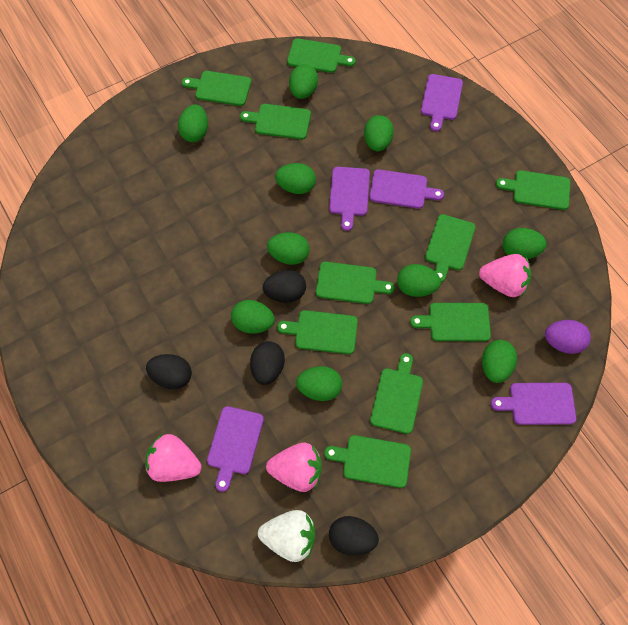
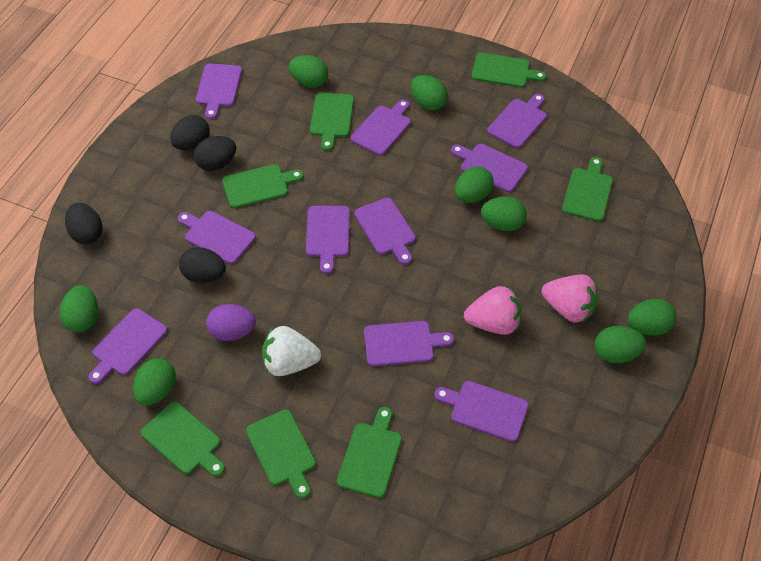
green cutting board: 10 -> 7
green egg: 10 -> 8
pink strawberry: 3 -> 2
purple cutting board: 5 -> 10

